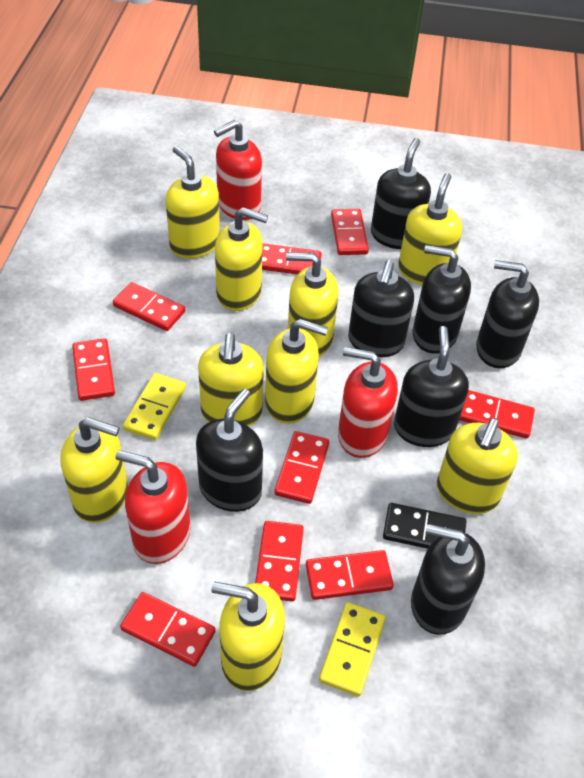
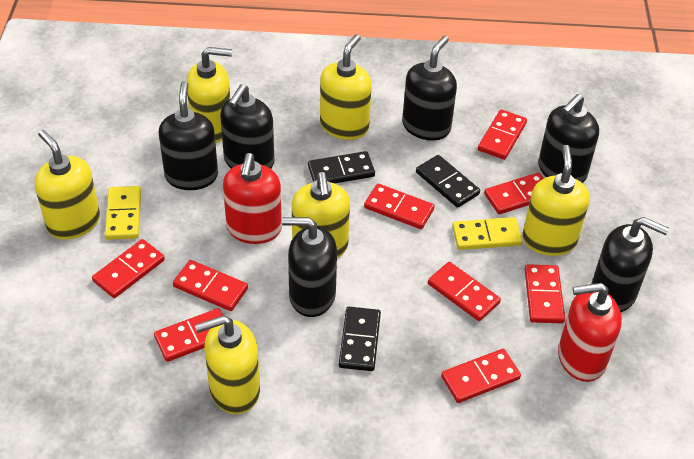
black domino: 1 -> 3
black soap dispenser: 7 -> 6
red soap dispenser: 3 -> 2
yellow soap dispenser: 9 -> 6

